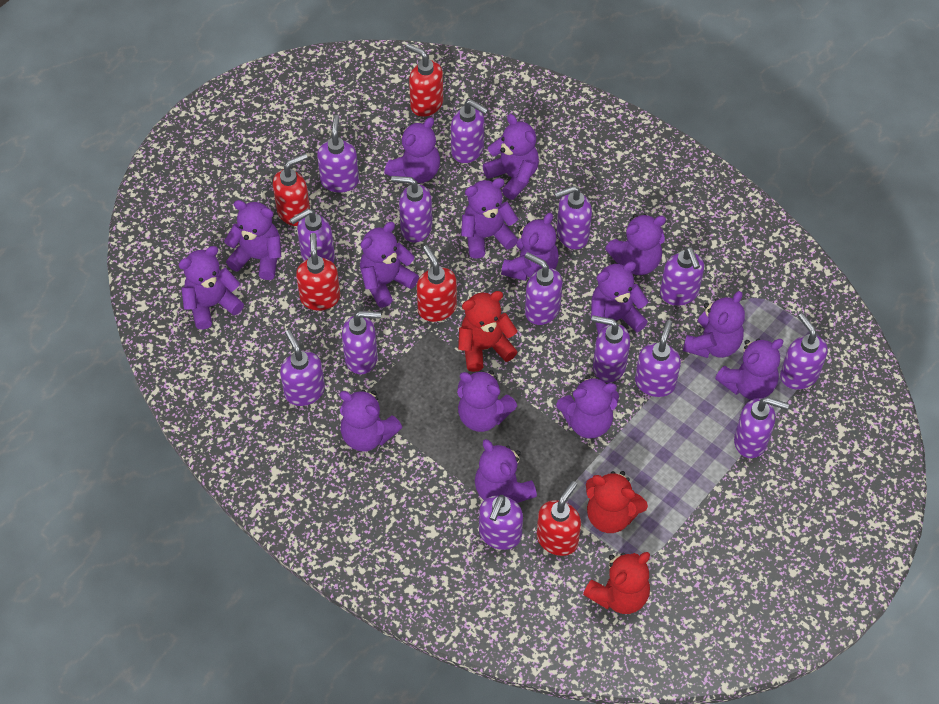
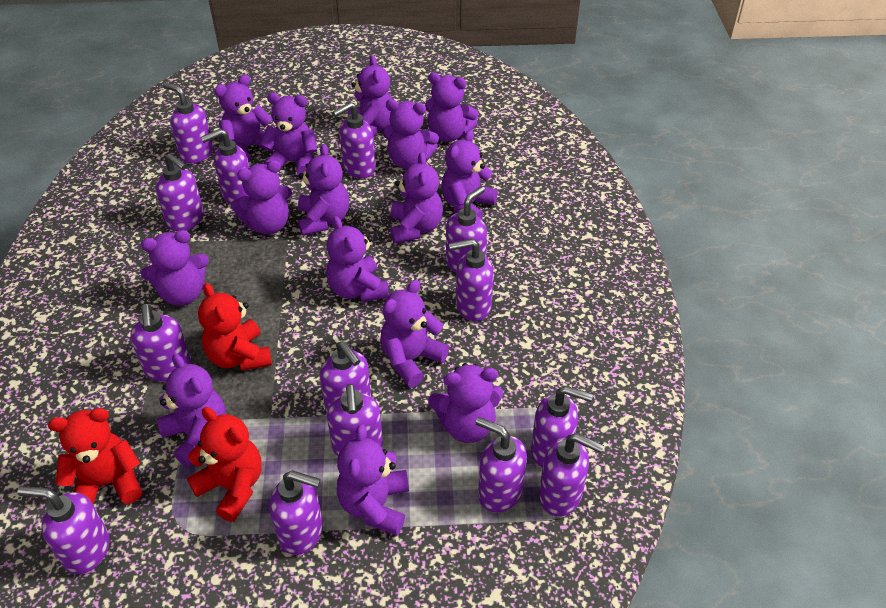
red soap dispenser: 5 -> 0

